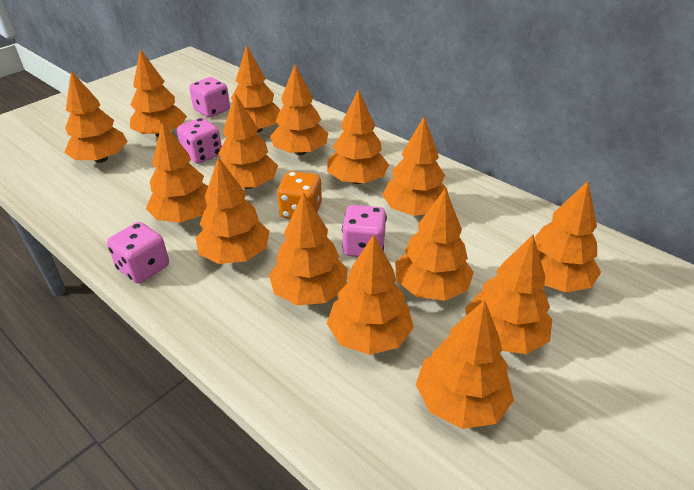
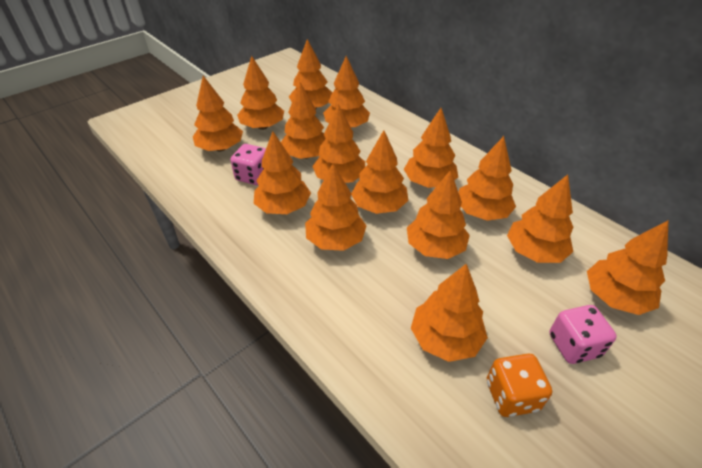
pink dice: 4 -> 2

